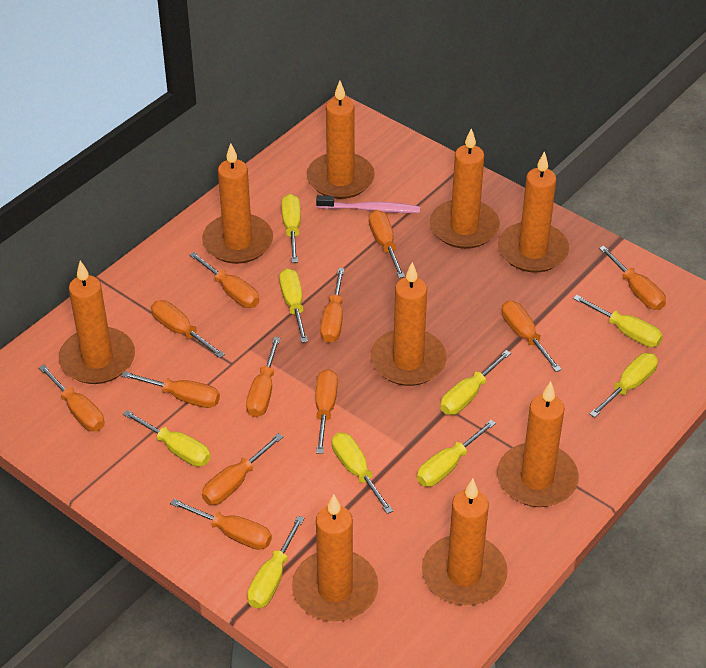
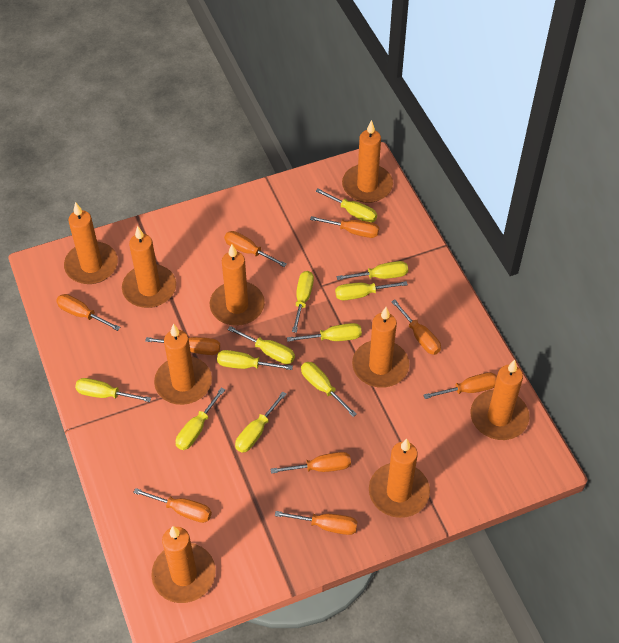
orange screwdriver: 12 -> 9
pink toothbrush: 1 -> 0
yellow screwdriver: 9 -> 11

